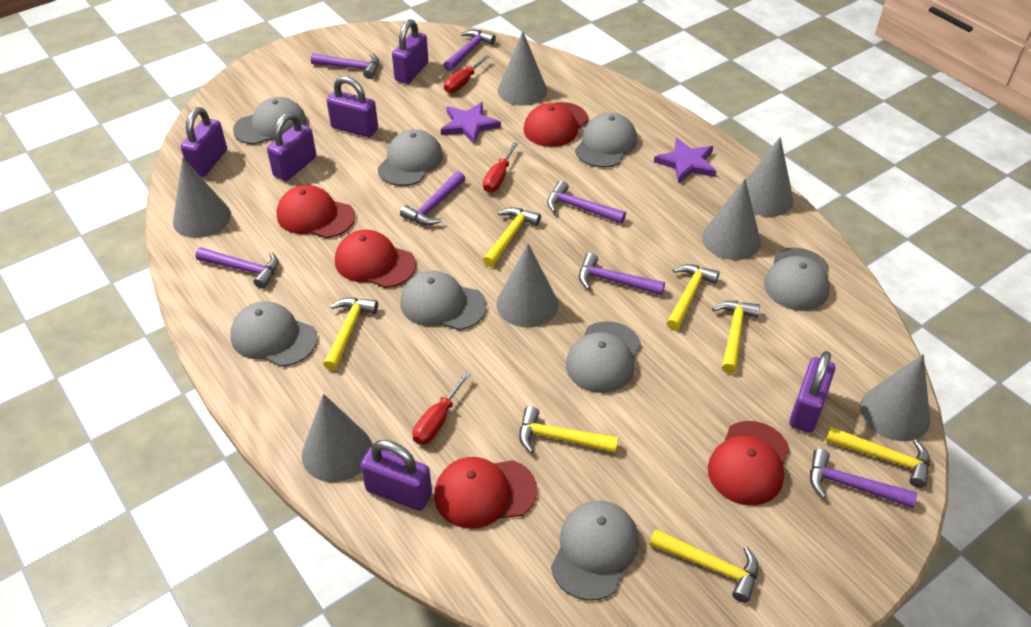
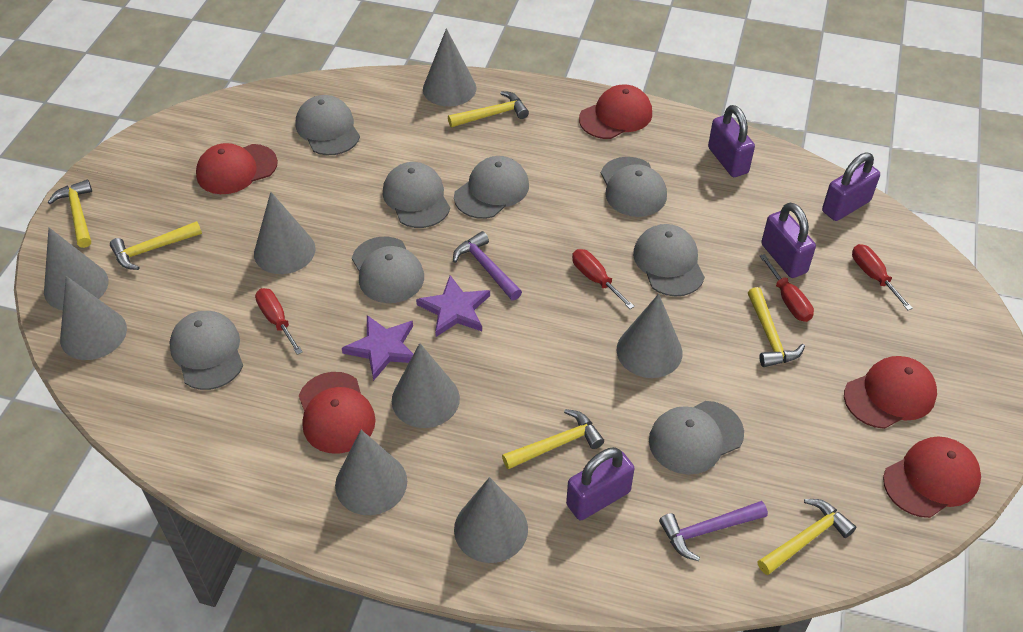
grey cone: 7 -> 8
purple hammer: 7 -> 2
purple padlock: 6 -> 4
red screwdriver: 3 -> 4
yellow hammer: 7 -> 6

